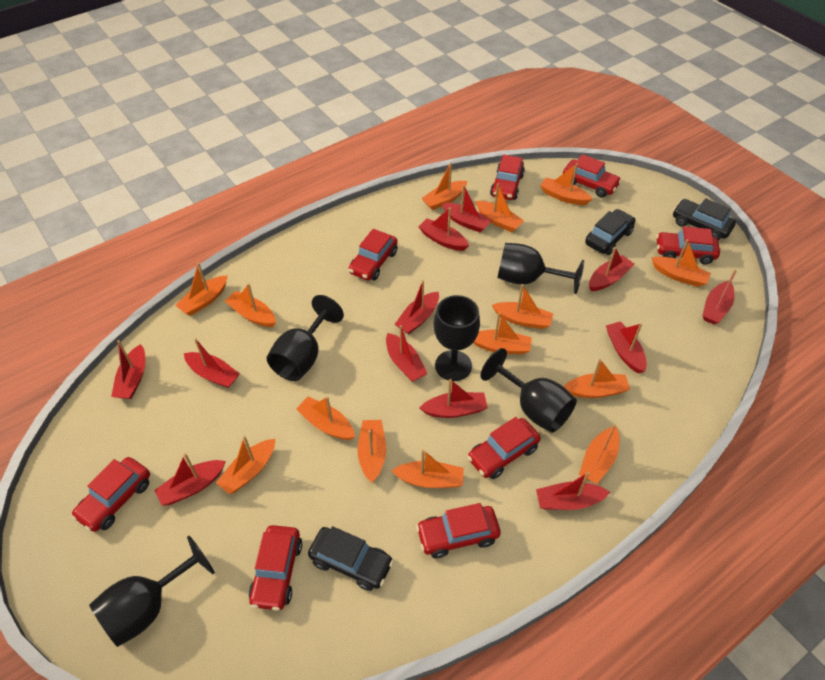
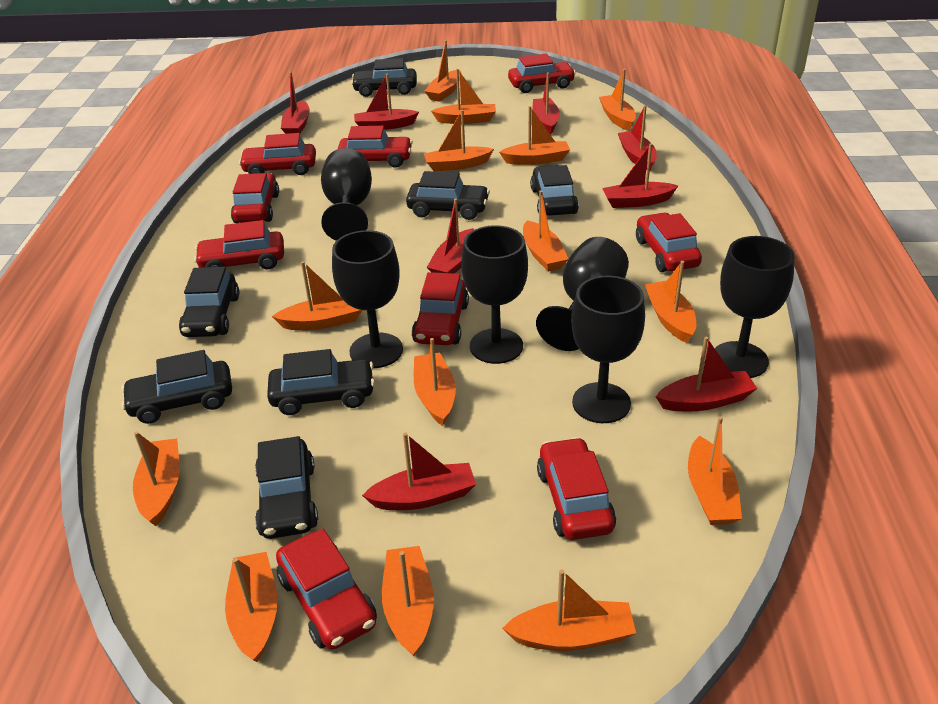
black car: 3 -> 7
black goblet: 5 -> 6
red boat: 12 -> 8
red car: 8 -> 9

